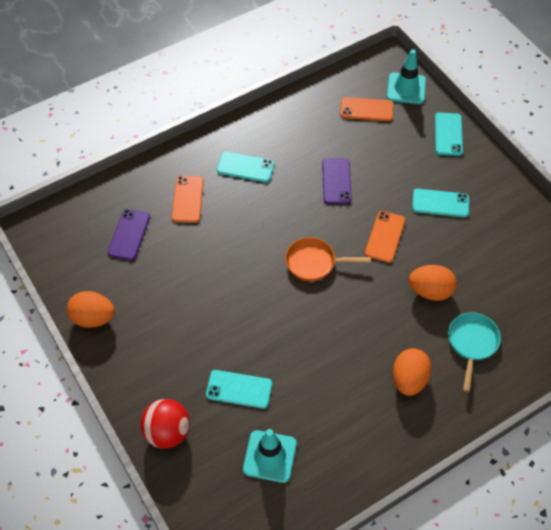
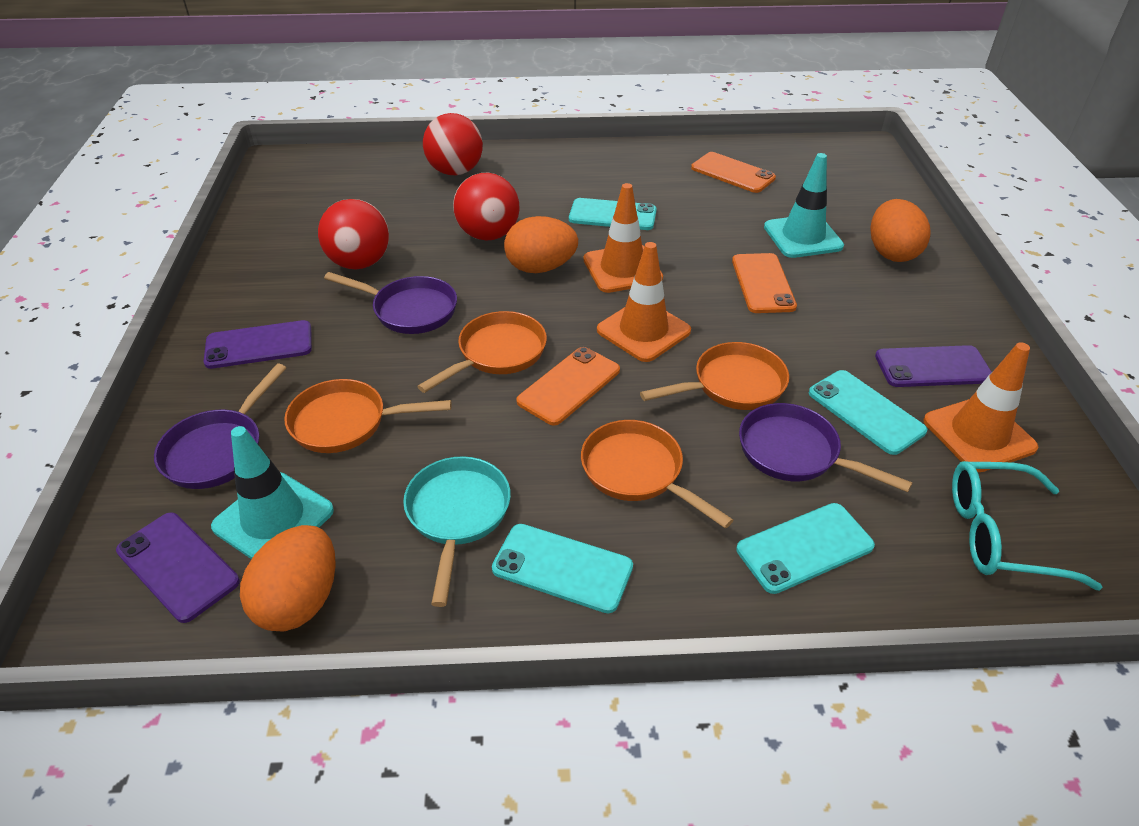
orange pan: 1 -> 4
orange traffic cone: 0 -> 3
purple pan: 0 -> 3
purple phone: 2 -> 3
red ball: 1 -> 3
turquoise glasses: 0 -> 1

